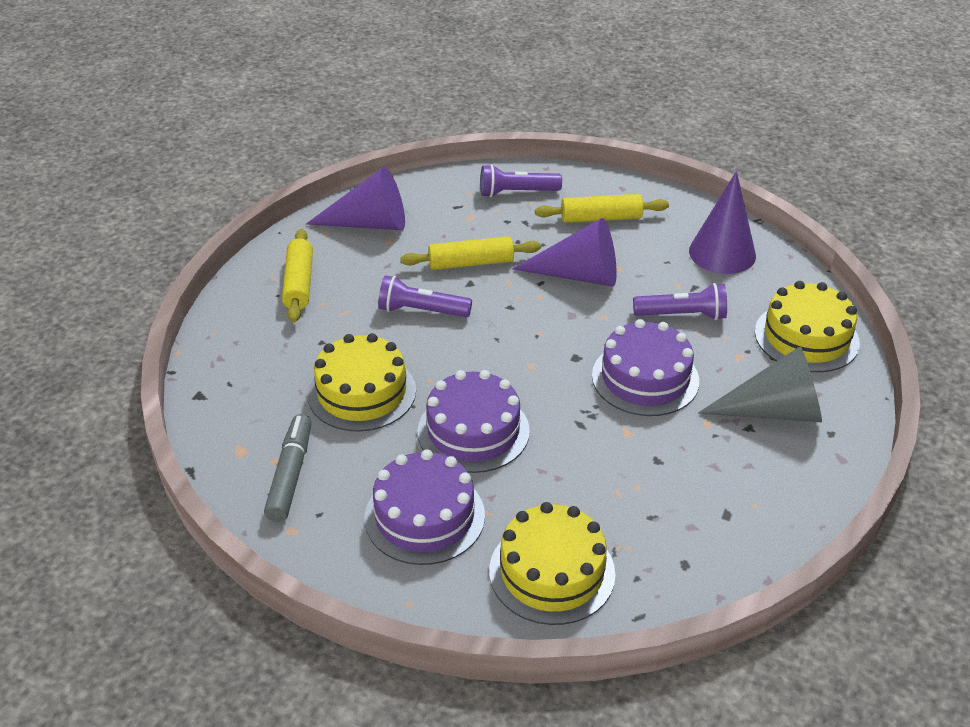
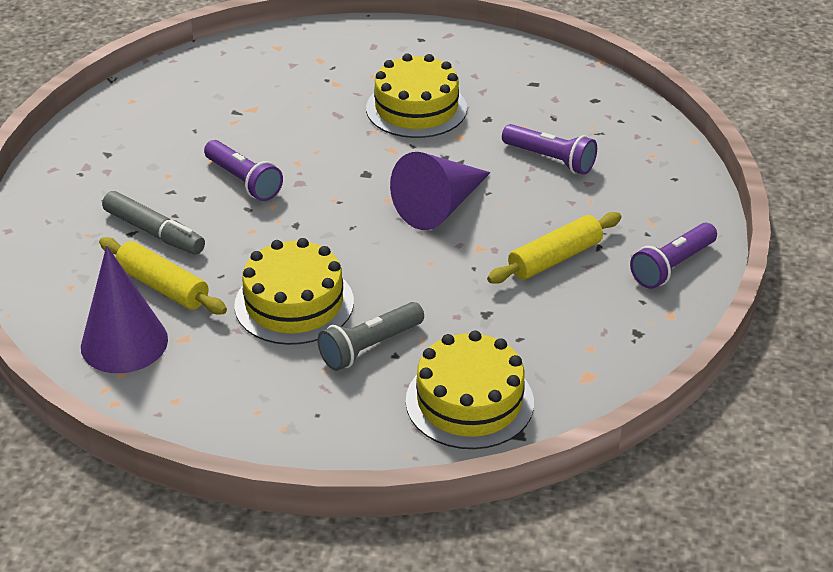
grey cone: 1 -> 0
grey flashlight: 0 -> 1
purple cake: 3 -> 0
purple cone: 3 -> 2
yellow rolling pin: 3 -> 2

